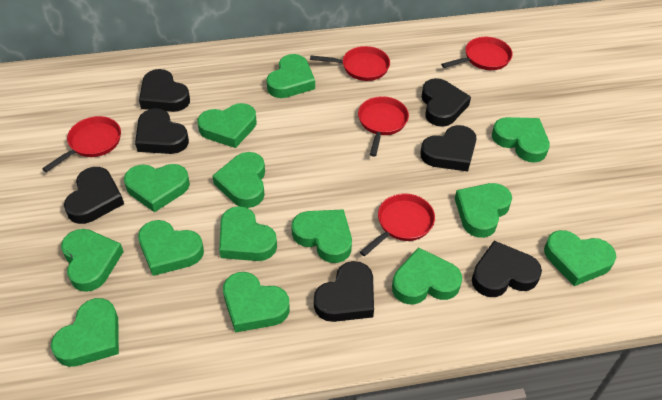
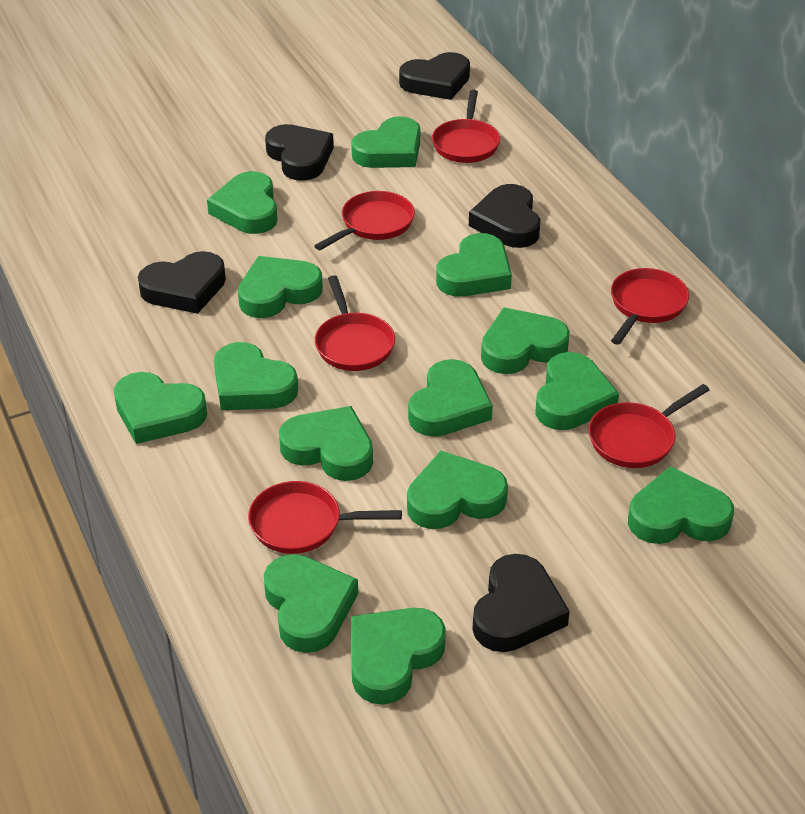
black heart: 7 -> 5
red pan: 5 -> 6

